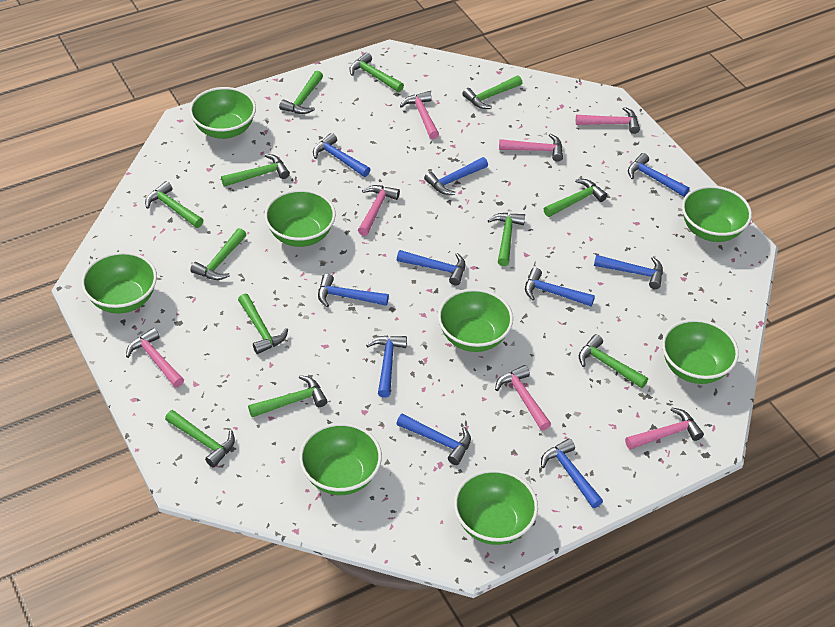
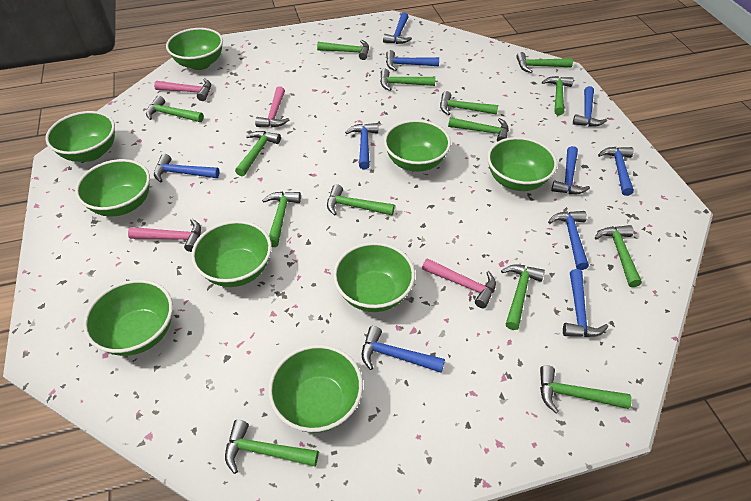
green bowl: 8 -> 9
green hammer: 12 -> 14
pink hammer: 7 -> 4

